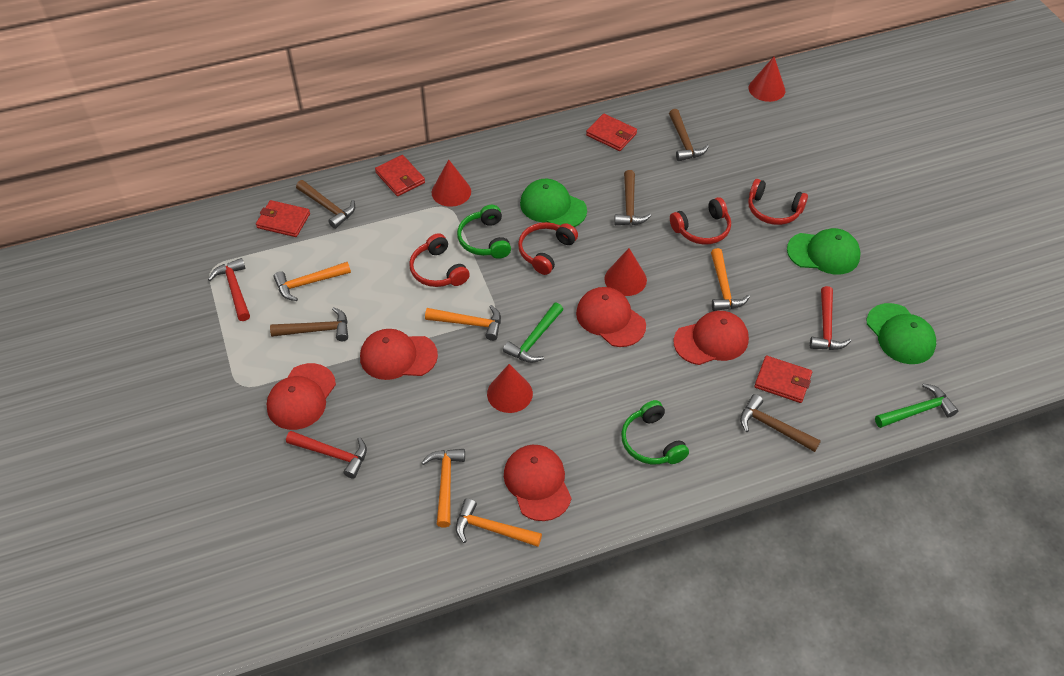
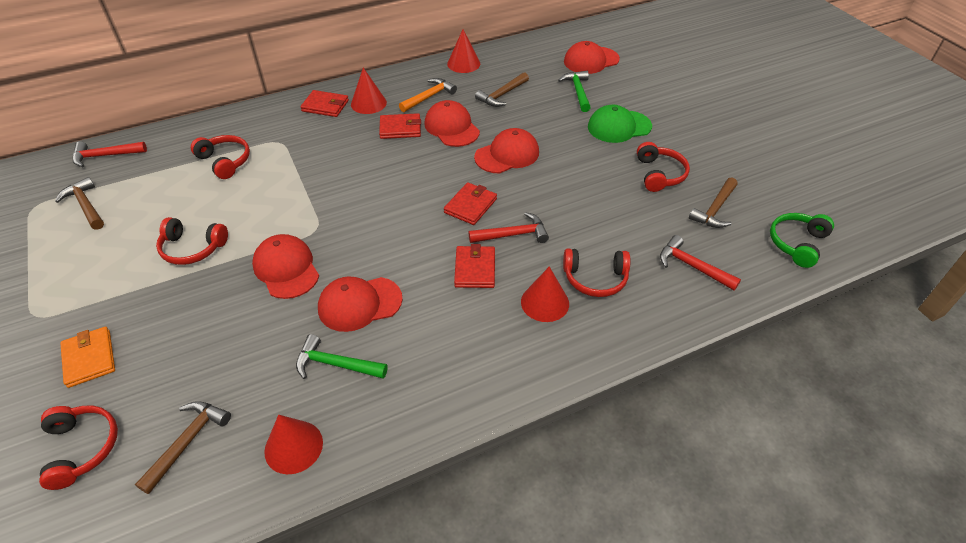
brown hammer: 5 -> 4
green cap: 3 -> 1
green headphones: 2 -> 1
orange hammer: 5 -> 1
orange wallet: 0 -> 1
red headphones: 4 -> 5

